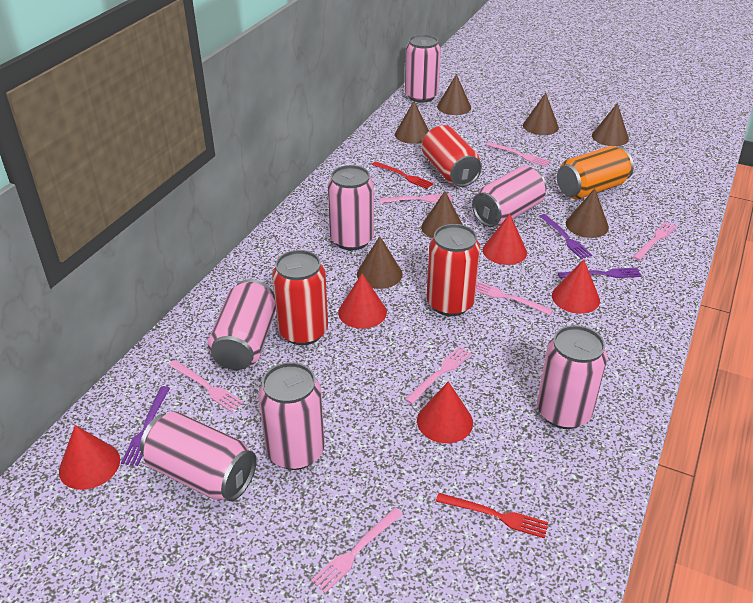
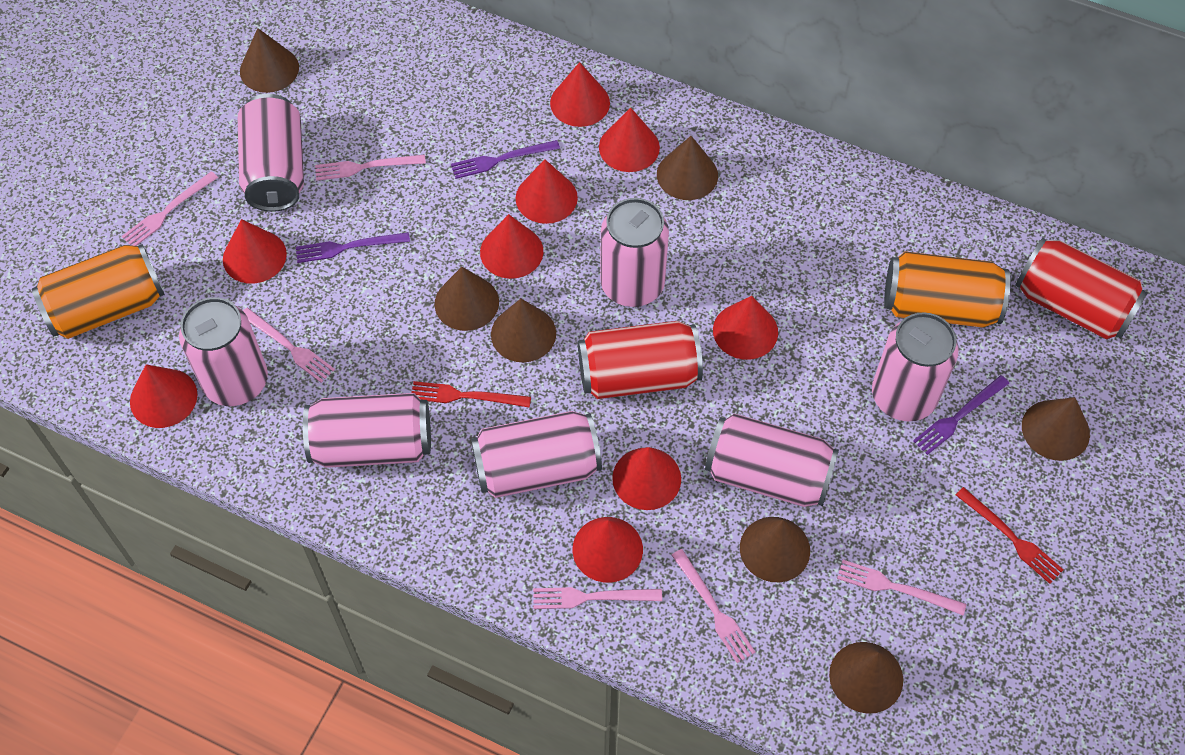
orange can: 1 -> 2
pink fork: 7 -> 6
red can: 3 -> 2
red cone: 5 -> 9

